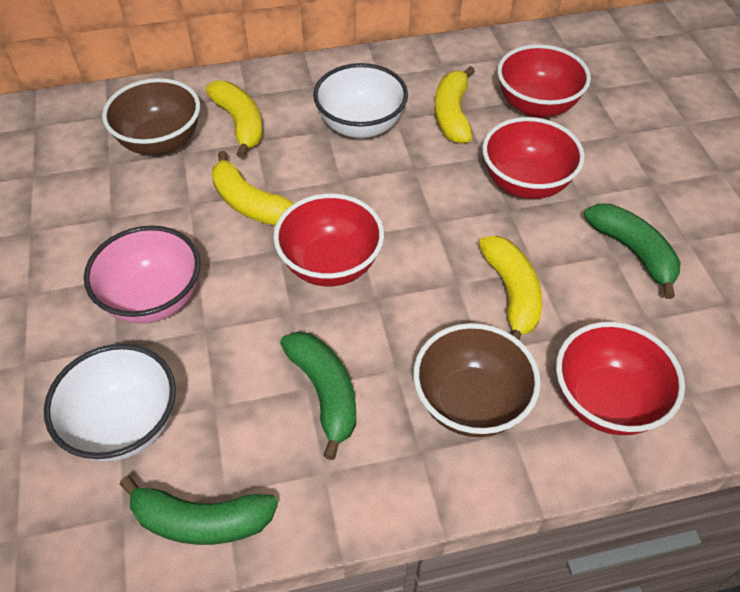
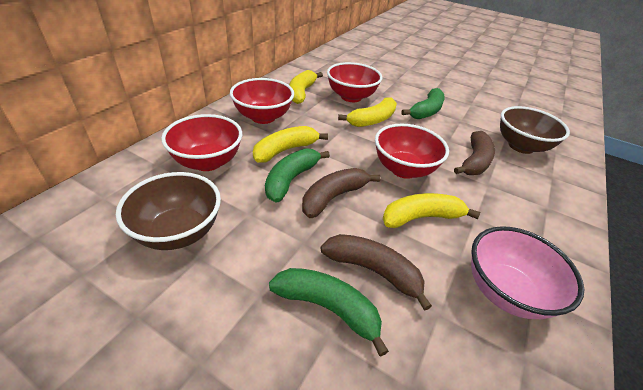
brown banana: 0 -> 3
white bowl: 2 -> 0

